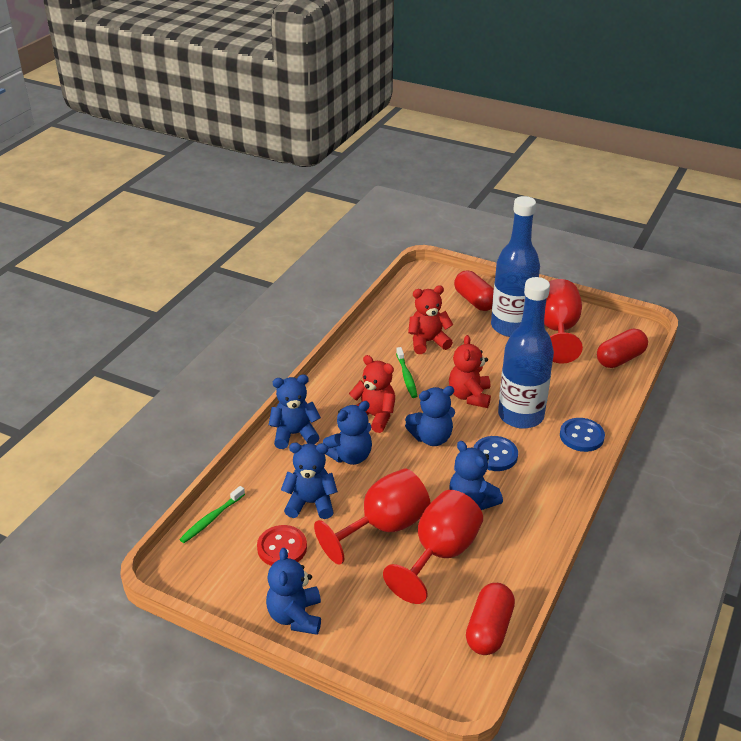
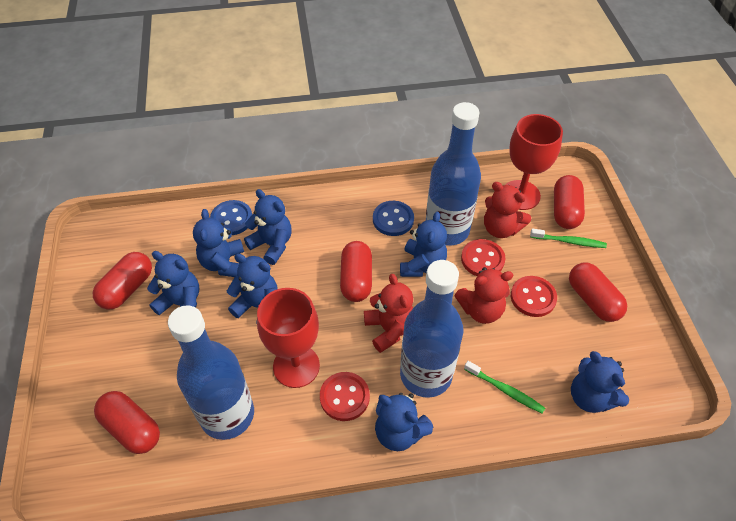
blue bottle: 2 -> 3
blue teddy bear: 6 -> 7
red button: 1 -> 3
red capsule: 3 -> 5
red goblet: 3 -> 2

